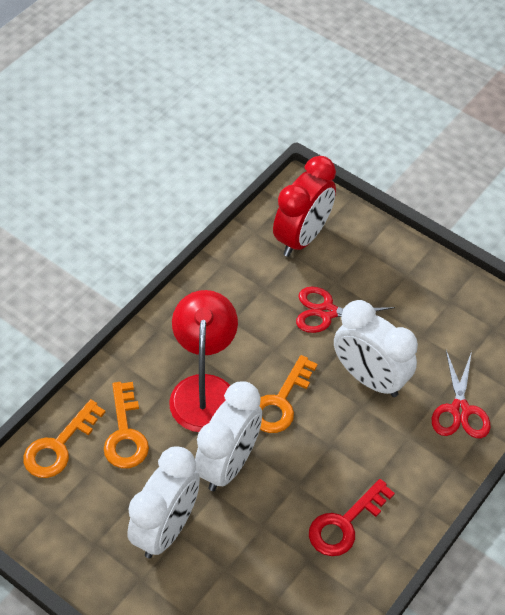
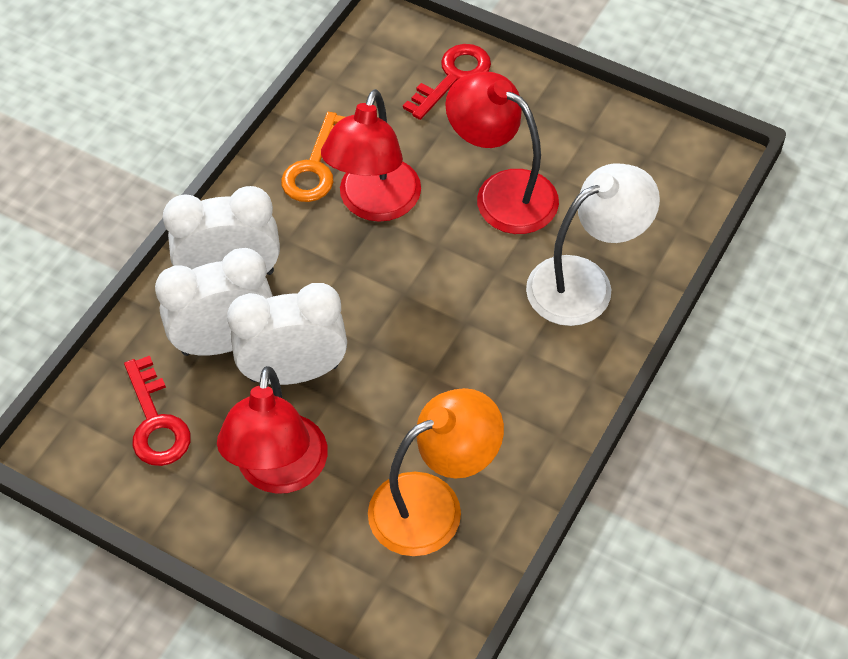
orange key: 3 -> 1
orange lamp: 0 -> 1
red clock: 1 -> 0
red key: 1 -> 2
red lamp: 1 -> 3
red scissors: 2 -> 0
white lamp: 0 -> 1

